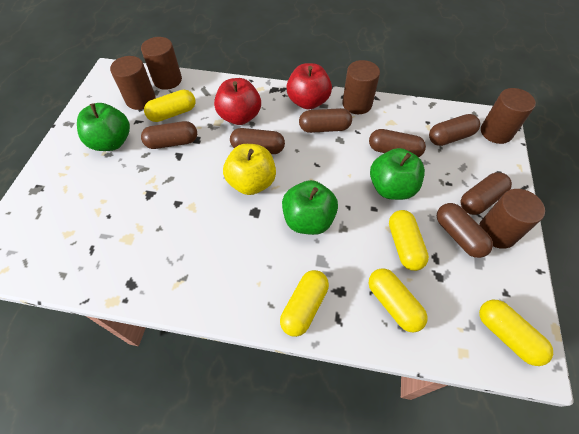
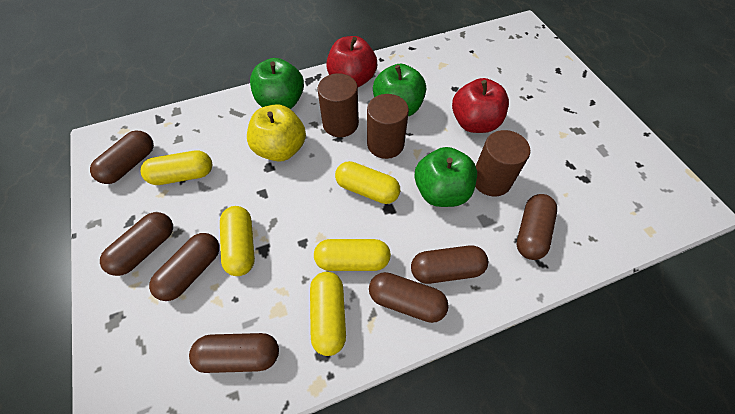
brown cylinder: 5 -> 3

